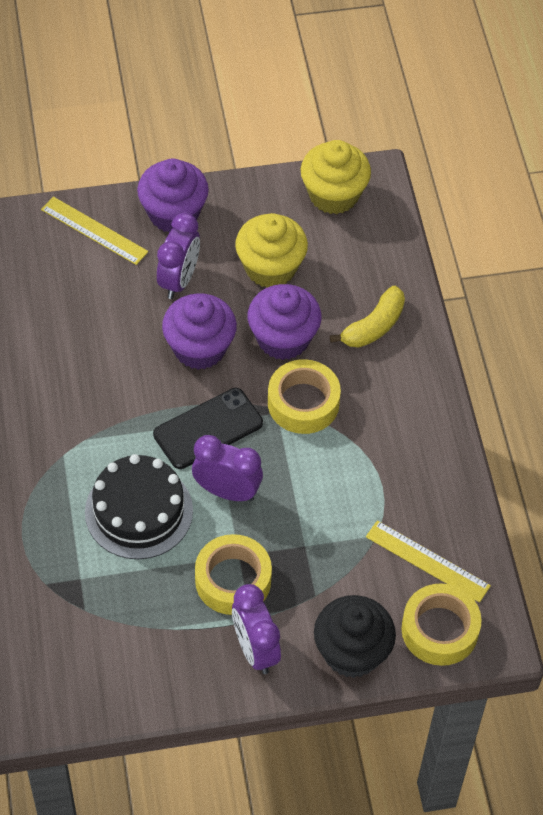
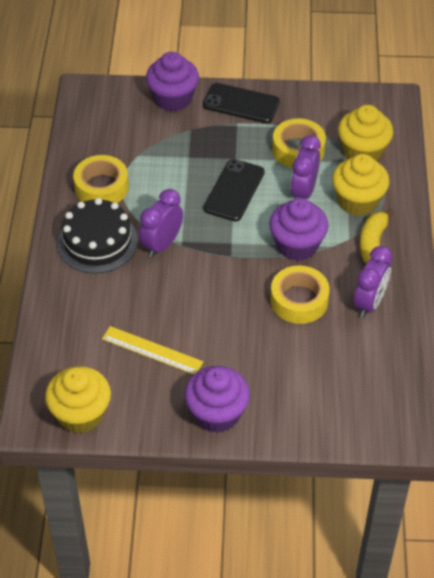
black cupcake: 1 -> 0
black phone: 1 -> 2
yellow cupcake: 2 -> 3
yellow ruler: 2 -> 1

